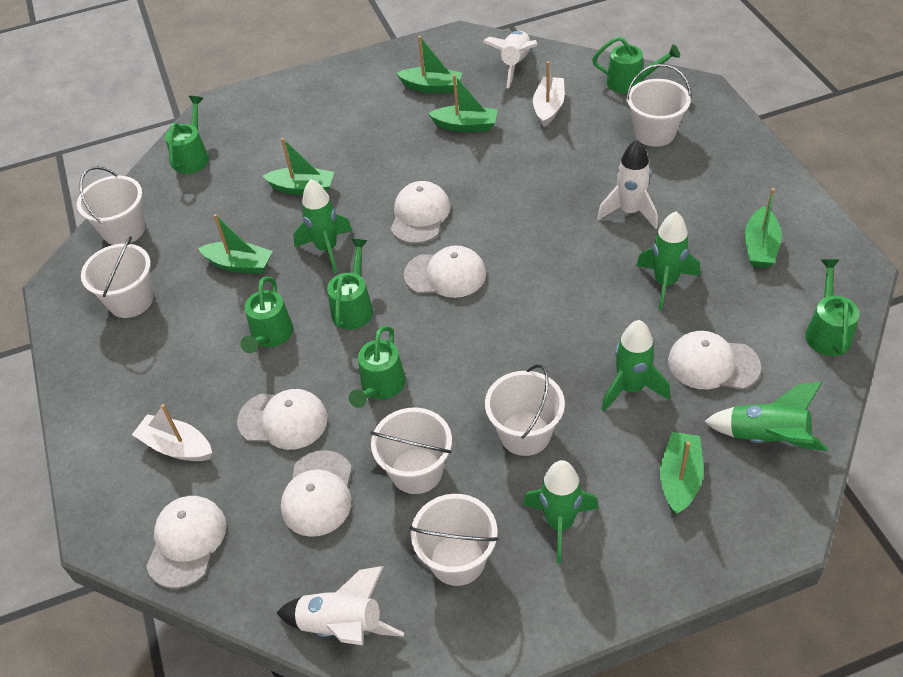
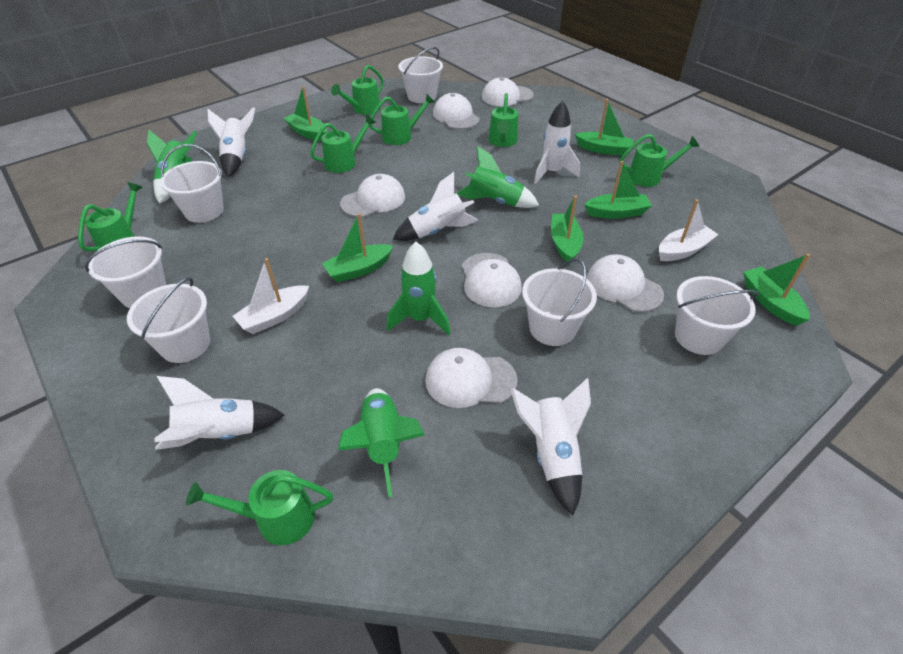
green rocket: 5 -> 4
green watering can: 6 -> 7
white rocket: 3 -> 5

